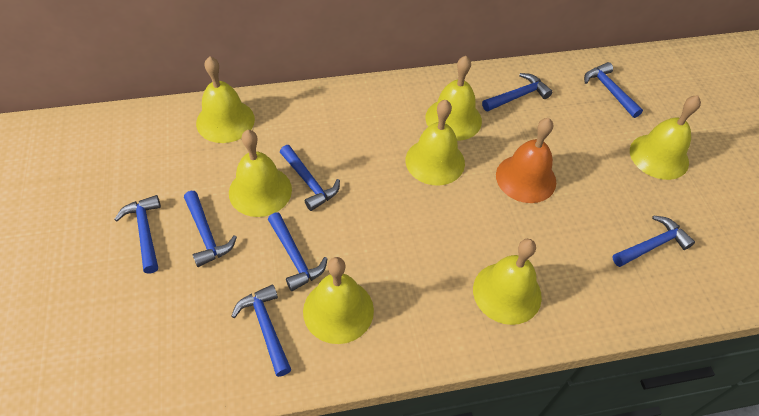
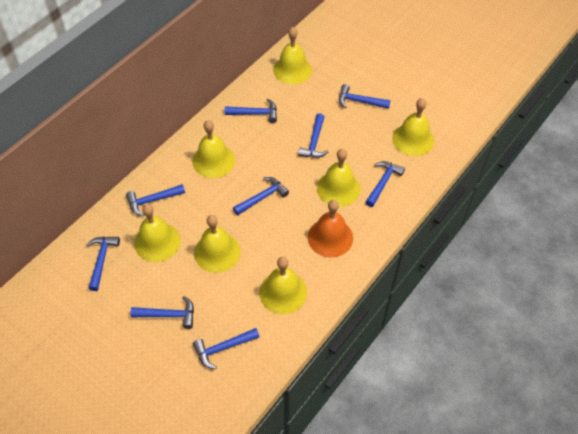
blue hammer: 8 -> 9

